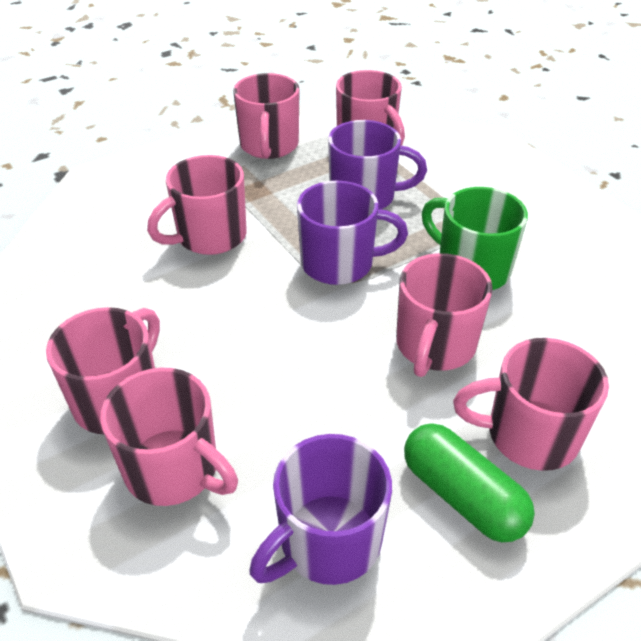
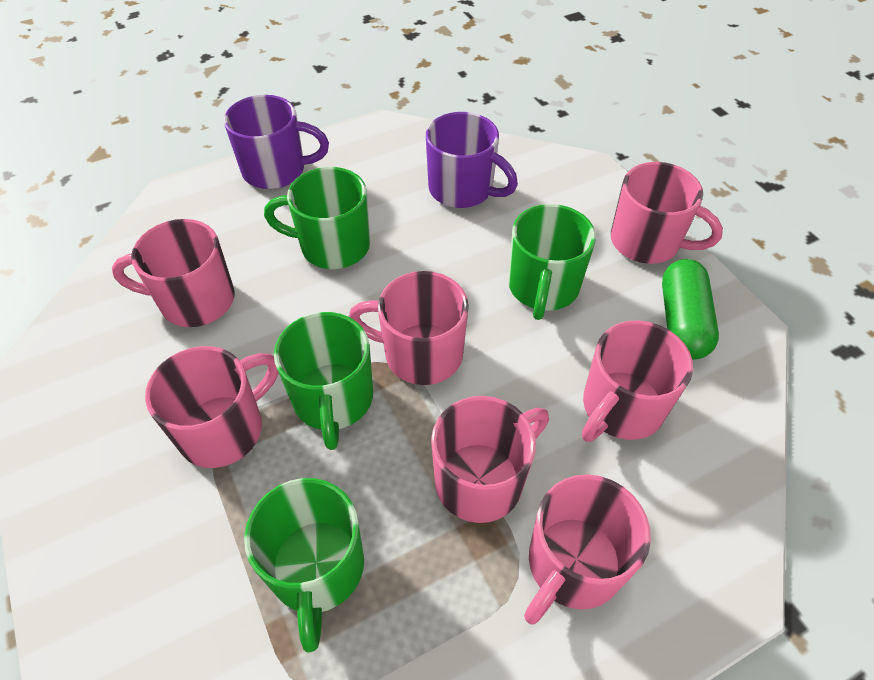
green mug: 1 -> 4
purple mug: 3 -> 2

